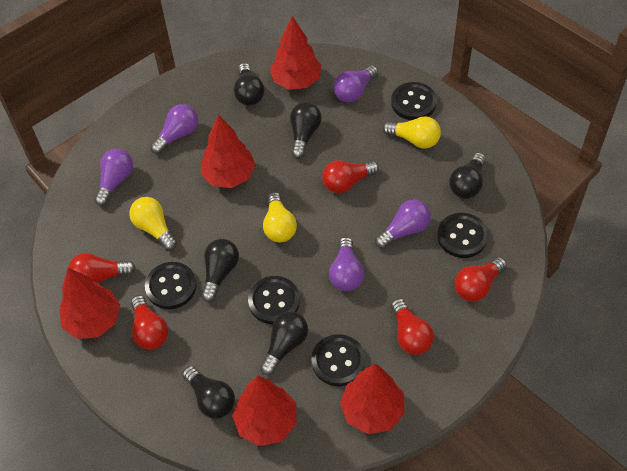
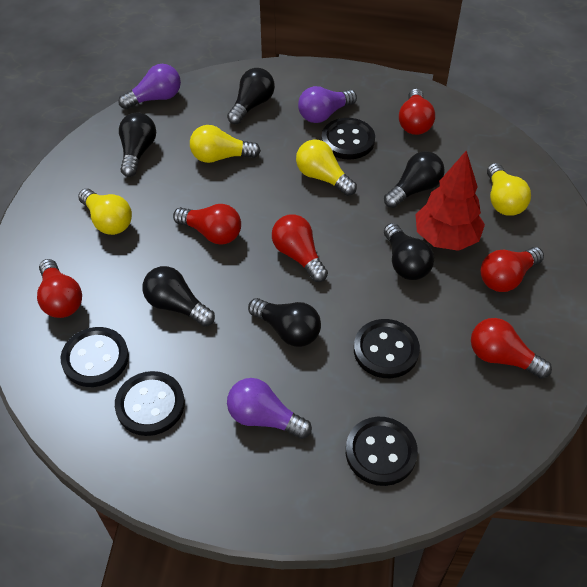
purple light bulb: 5 -> 3
red light bulb: 5 -> 6
red tree: 5 -> 1
yellow light bulb: 3 -> 4

